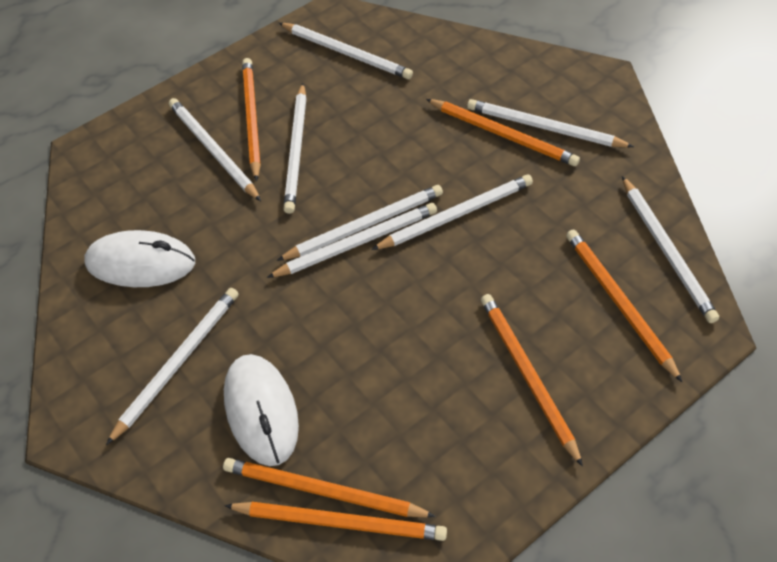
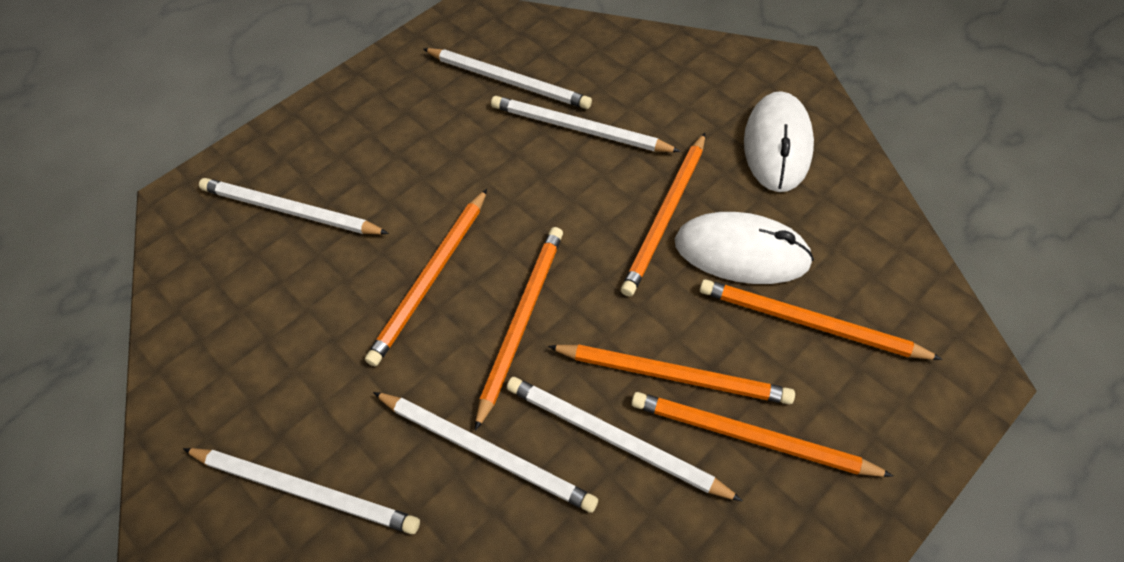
white pencil: 9 -> 6

